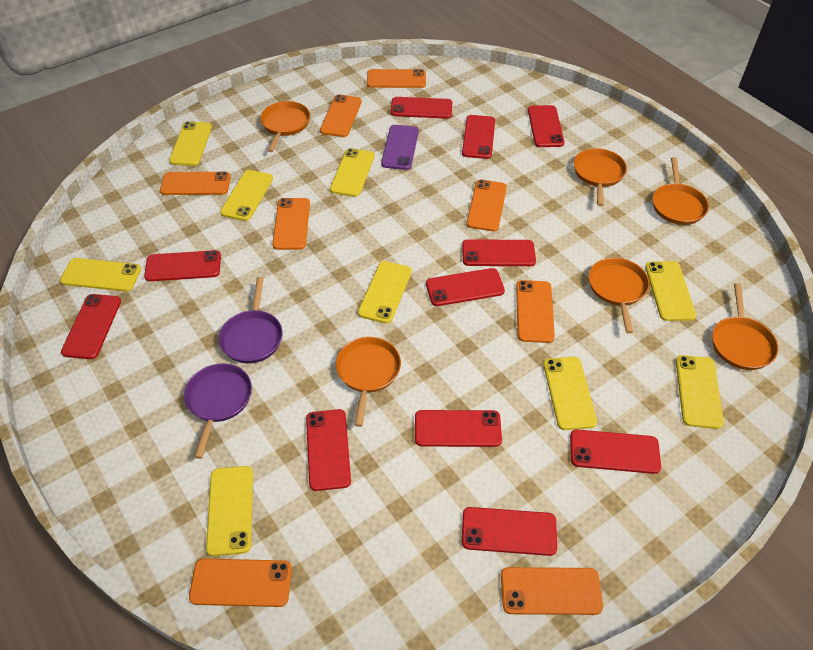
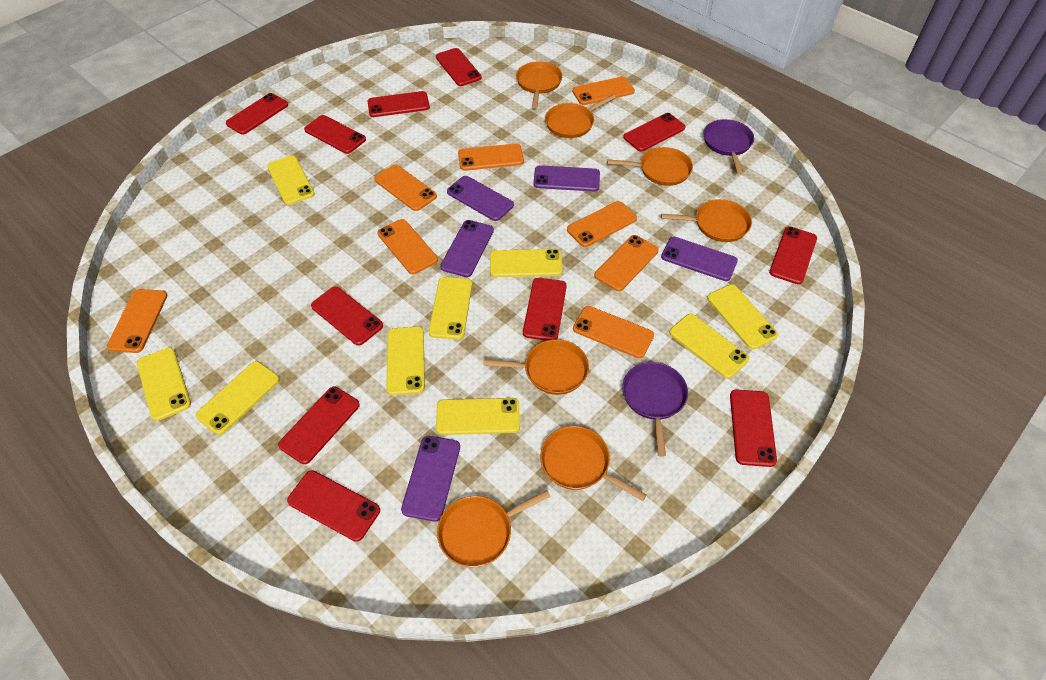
orange pan: 6 -> 7
purple phone: 1 -> 5

